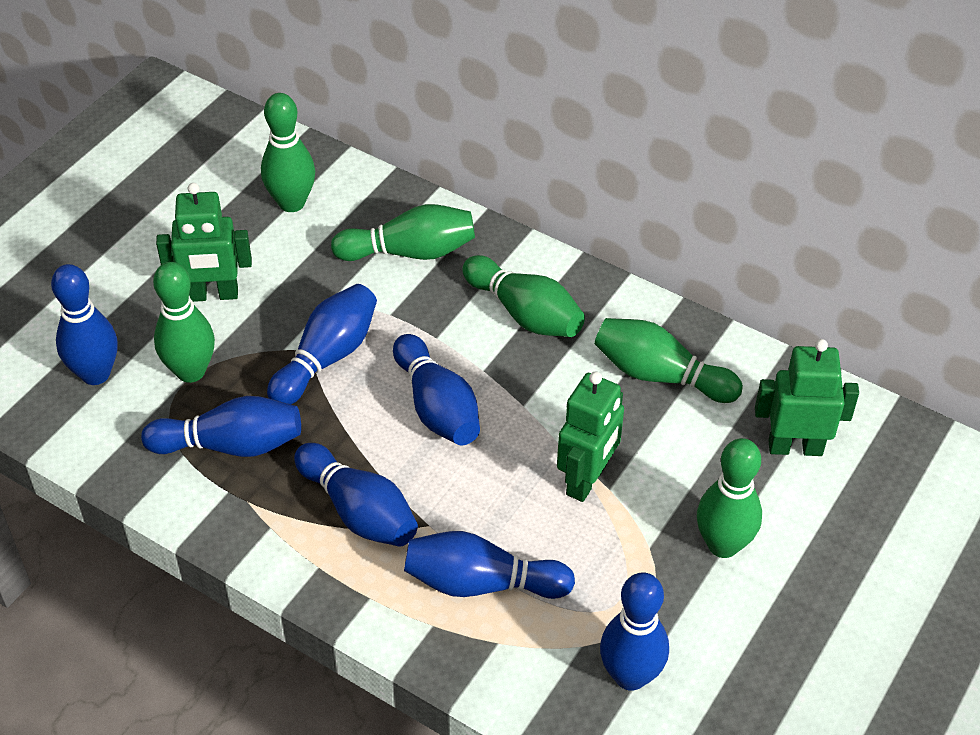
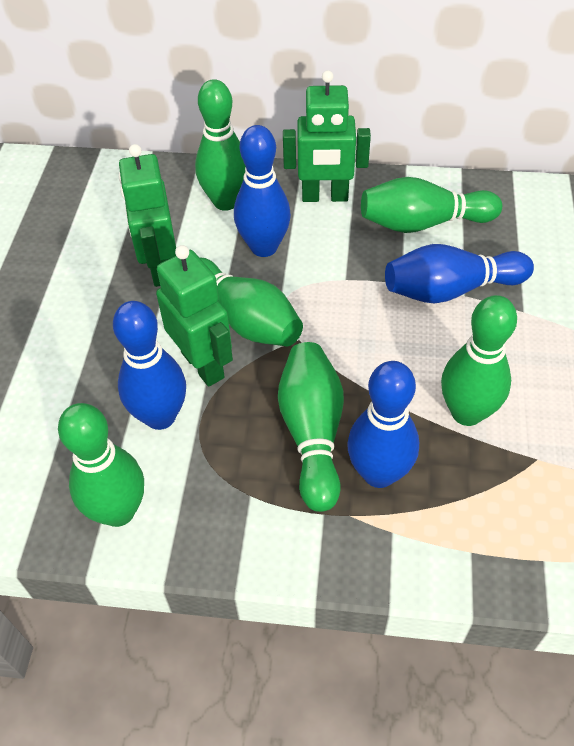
blue bowling pin: 7 -> 4

